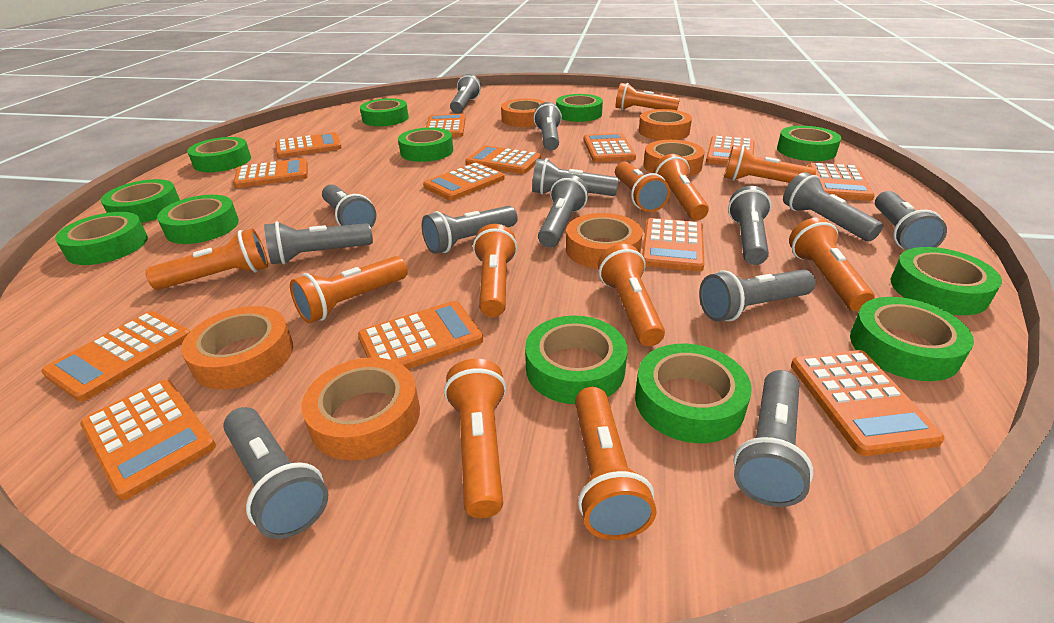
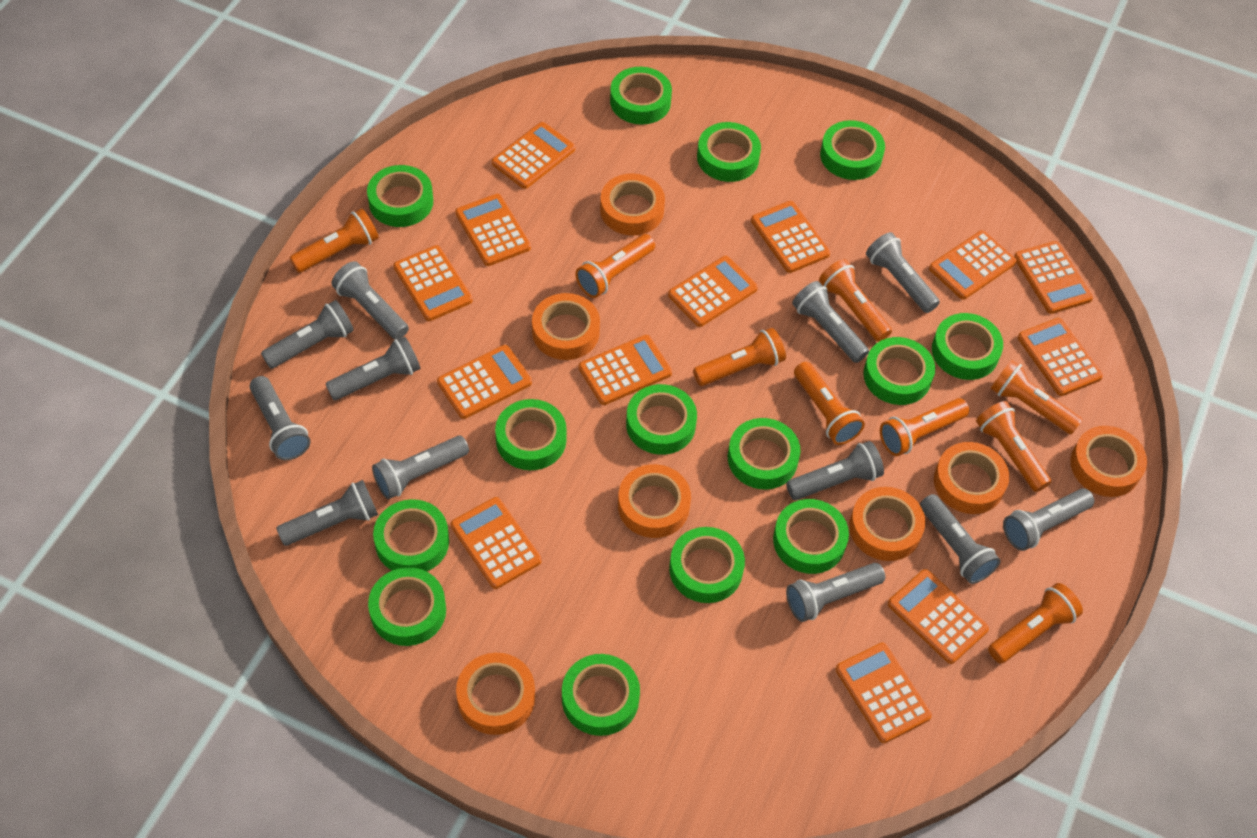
green tape: 12 -> 14
grey flashlight: 13 -> 12
orange flashlight: 11 -> 9
orange tape: 6 -> 7

